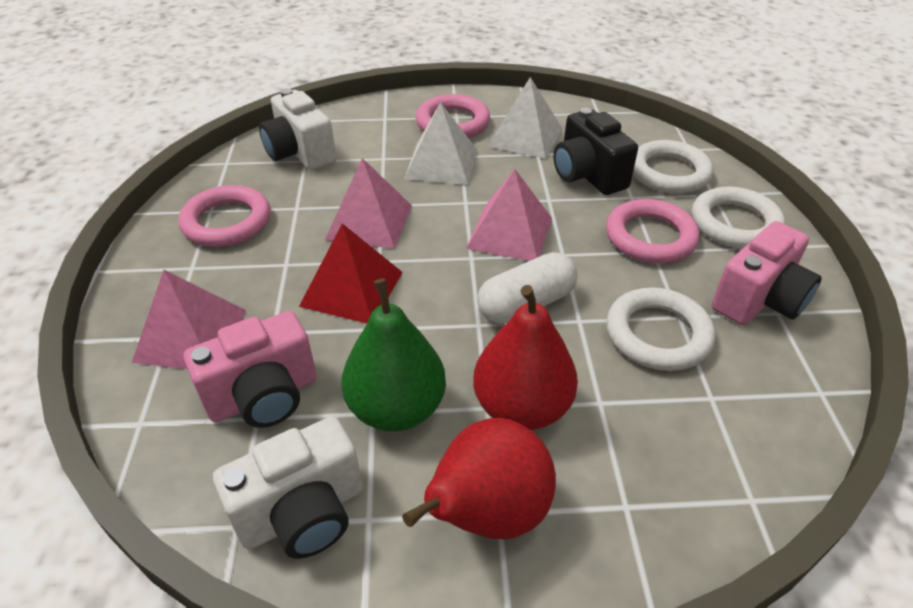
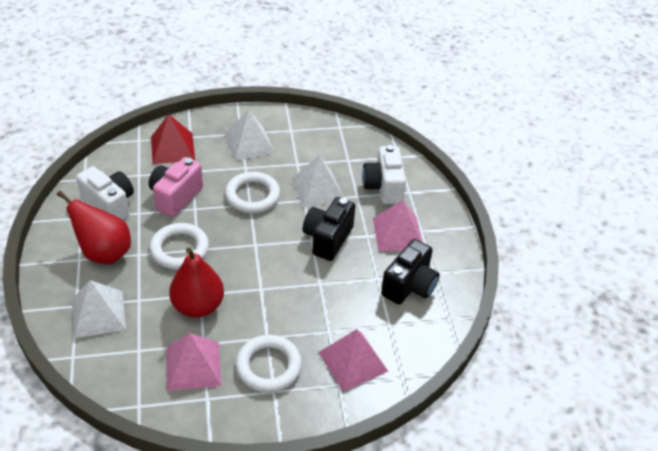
black camera: 1 -> 2
green pear: 1 -> 0
pink camera: 2 -> 1
pink ring: 3 -> 0
white capsule: 1 -> 0
white pyramid: 2 -> 3

